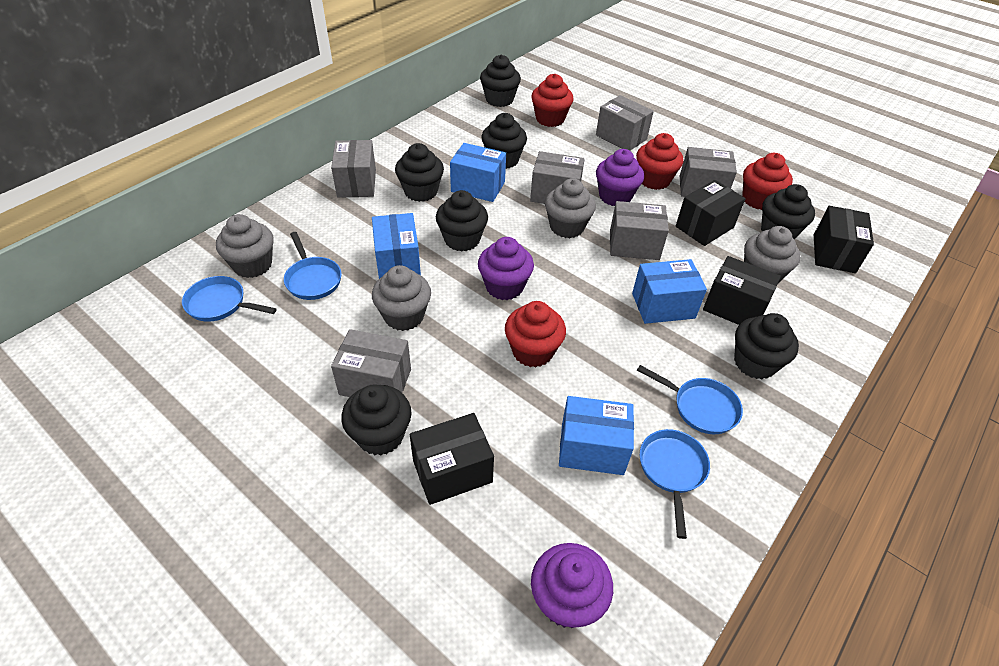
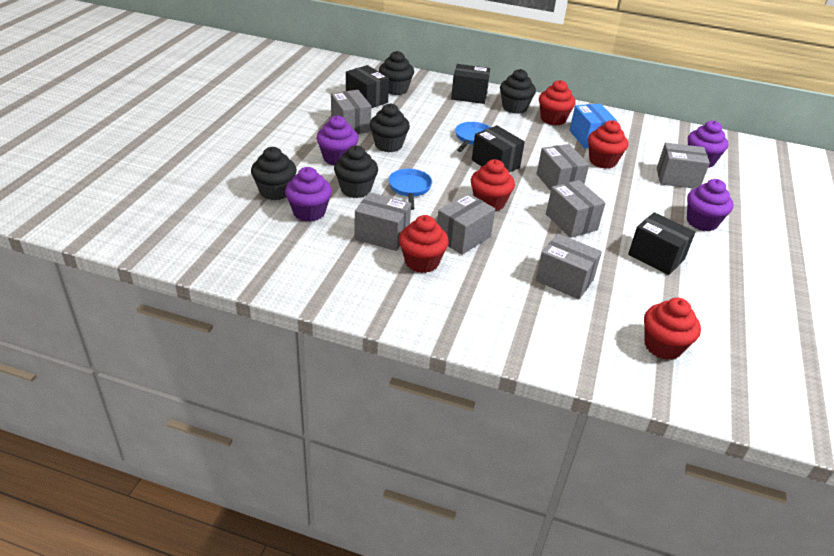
black cupcake: 7 -> 5
blue box: 4 -> 1
blue pan: 4 -> 2
grey box: 6 -> 7
grey cupcake: 4 -> 0
purple cupcake: 3 -> 4
red cupcake: 4 -> 5

